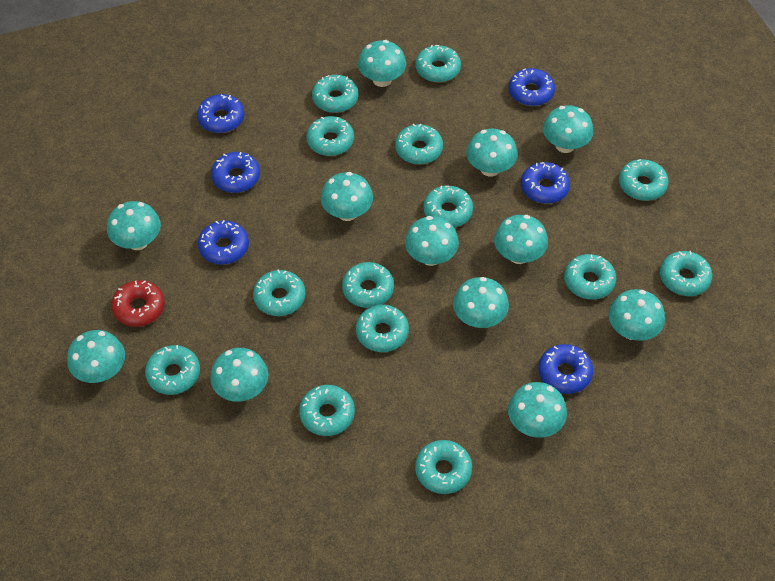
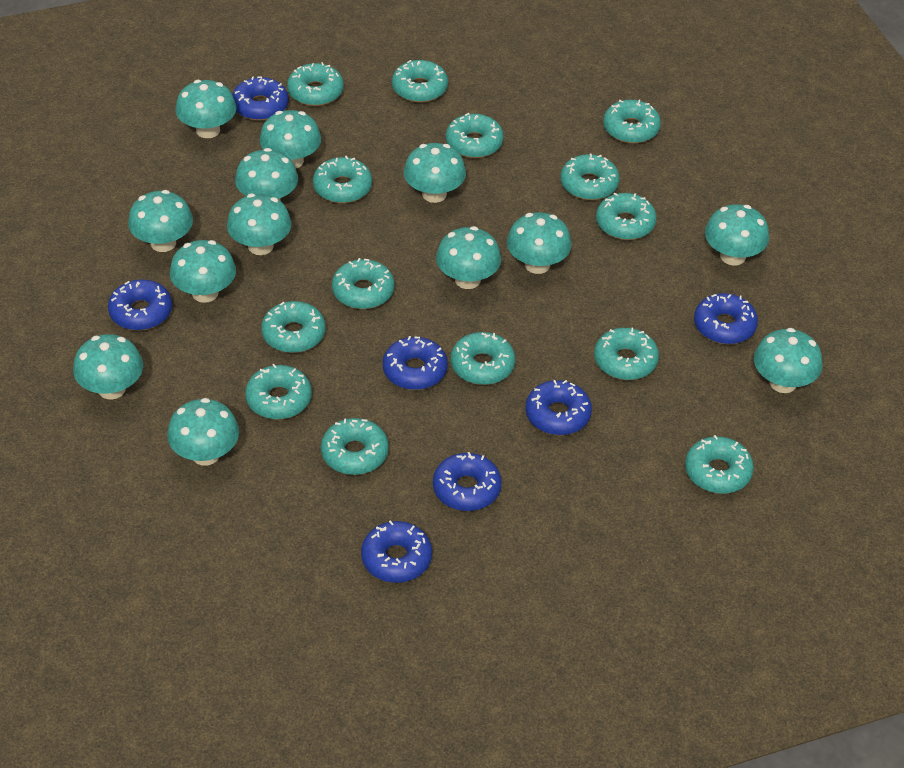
blue donut: 6 -> 7
red donut: 1 -> 0
turquoise mushroom: 12 -> 13

